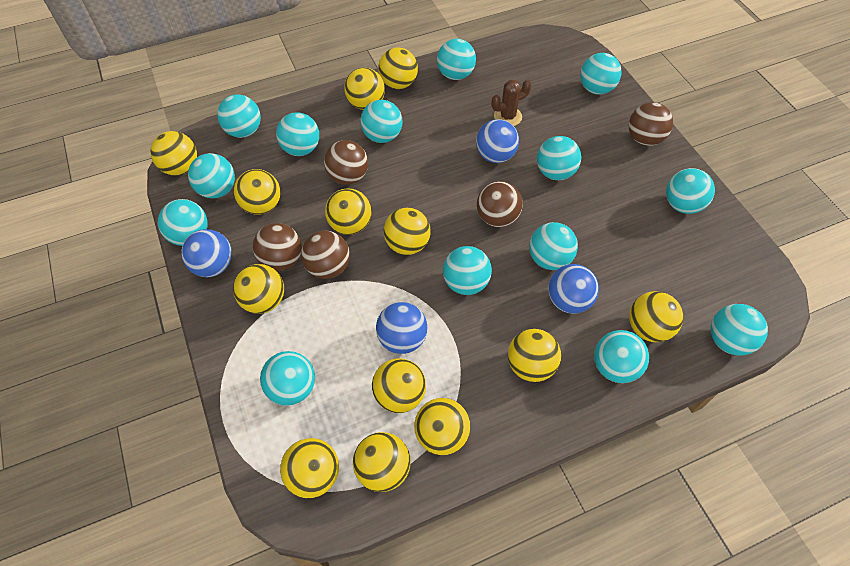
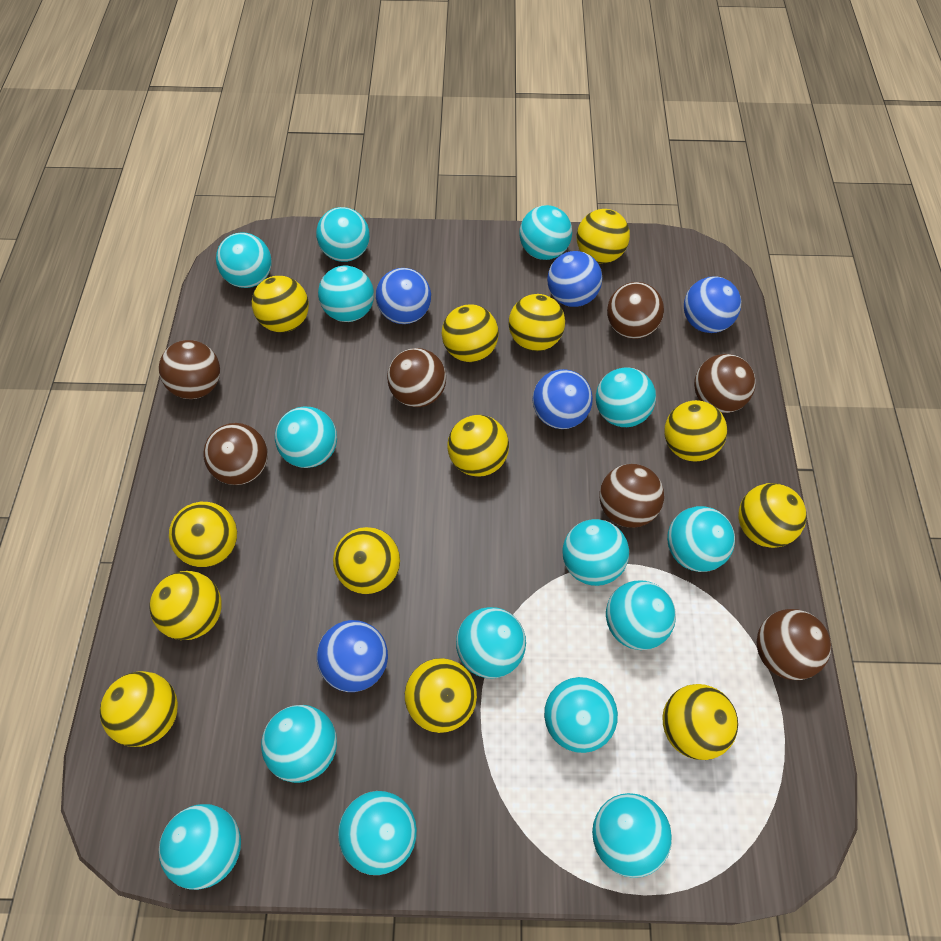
blue ball: 4 -> 5
brown ball: 5 -> 7
brown cactus: 1 -> 0
turquoise ball: 14 -> 15

